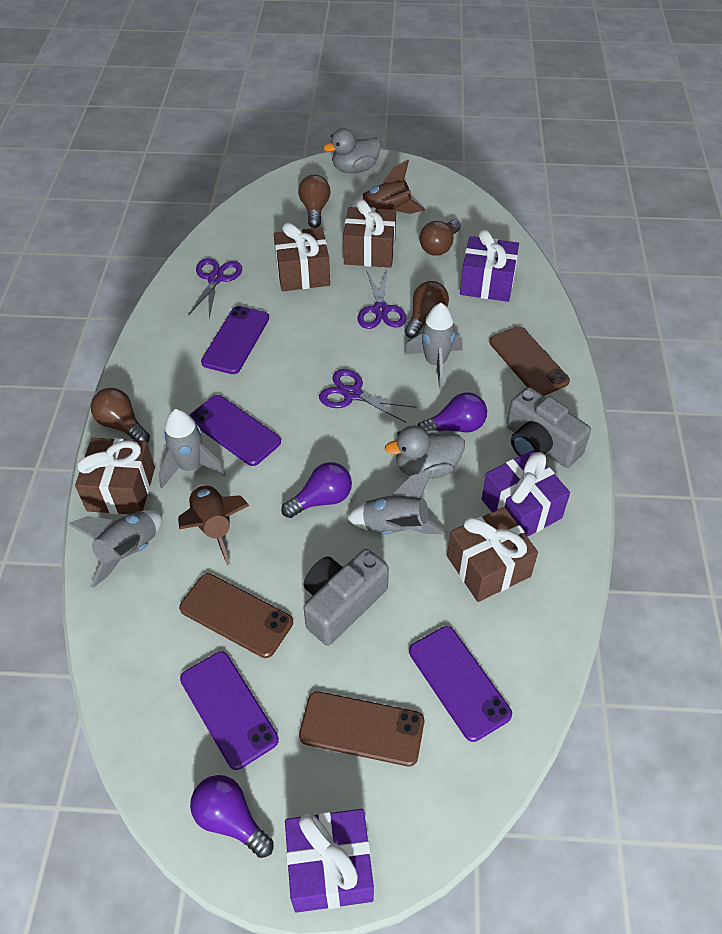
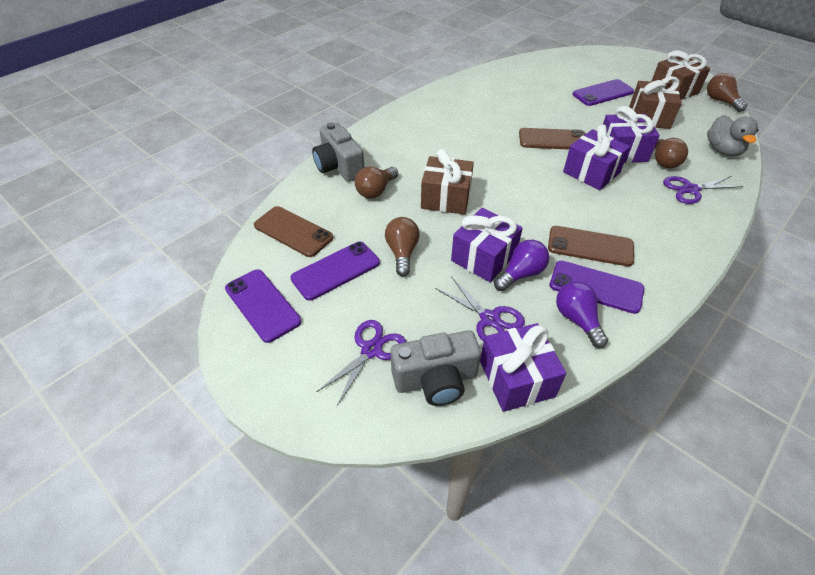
brown gift: 4 -> 3
brown rocket: 2 -> 0
grey duck: 2 -> 1
grey rocket: 4 -> 0
purple gift: 3 -> 4
purple light bulb: 3 -> 2

